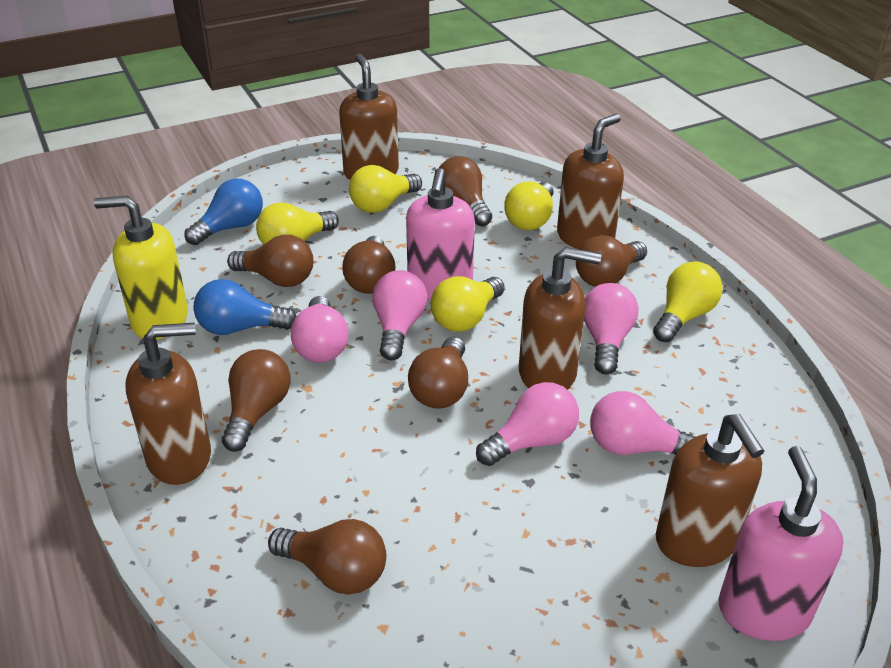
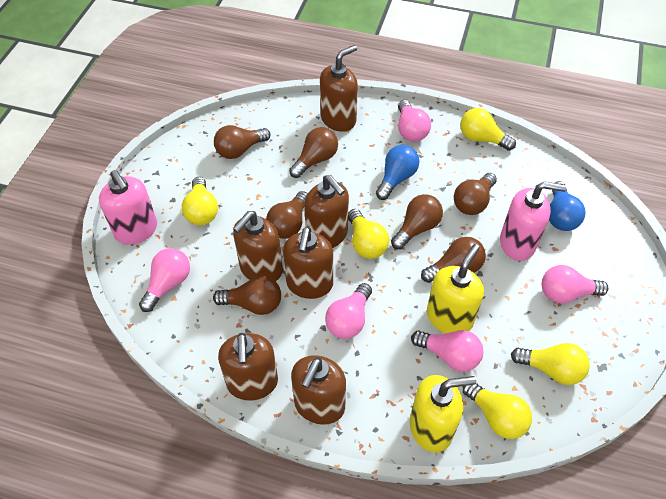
brown soap dispenser: 5 -> 6
yellow soap dispenser: 1 -> 2

